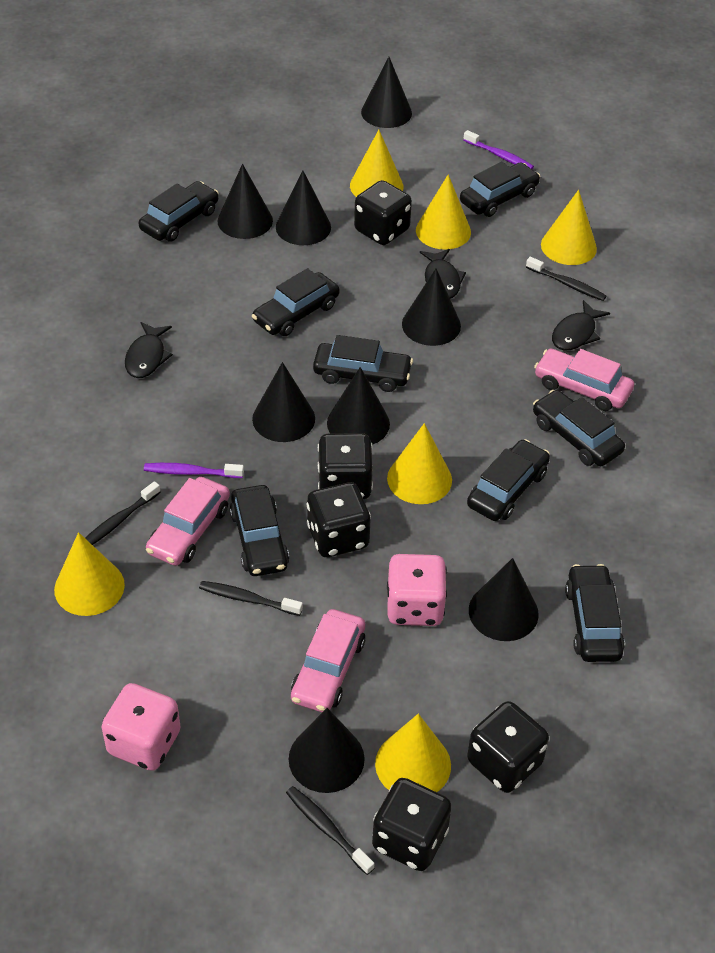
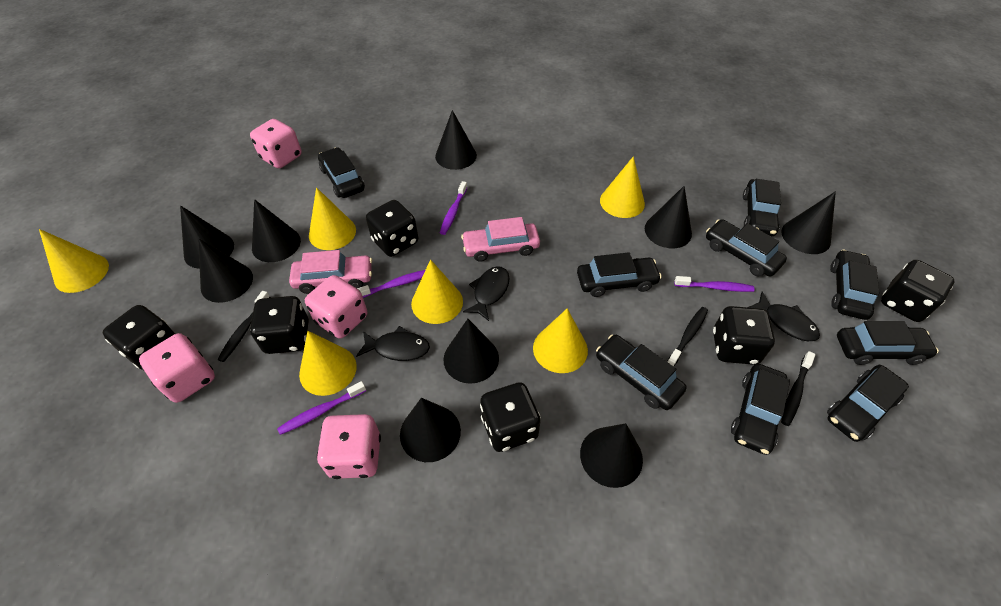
black car: 8 -> 9
black cone: 8 -> 9
black dice: 5 -> 6
black toothbrush: 4 -> 3
pink car: 3 -> 2
pink dice: 2 -> 4
purple toothbrush: 2 -> 4

